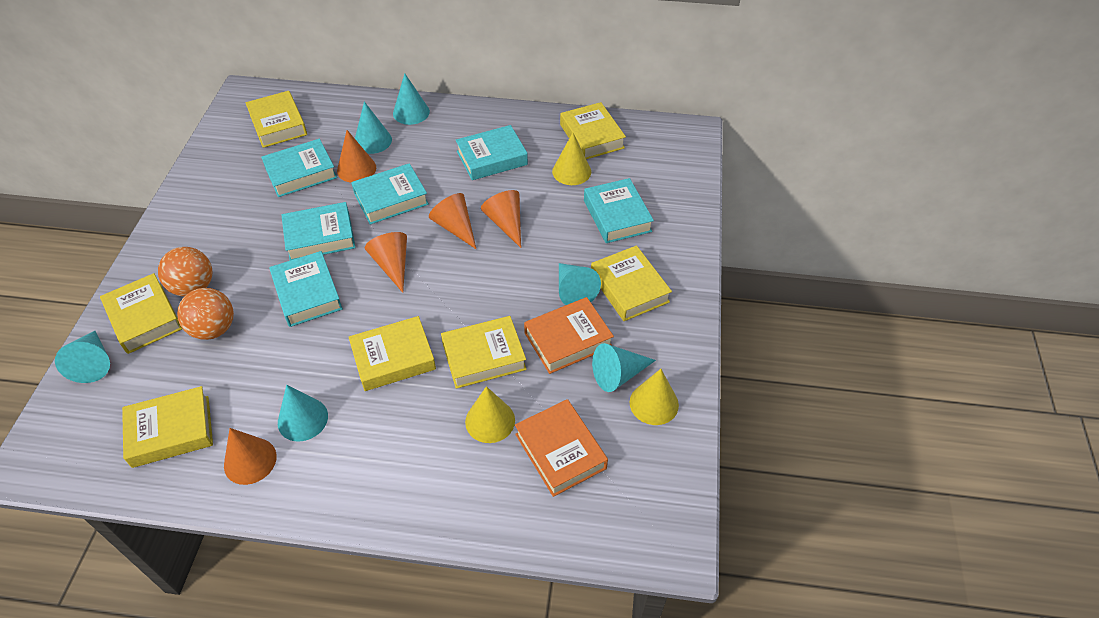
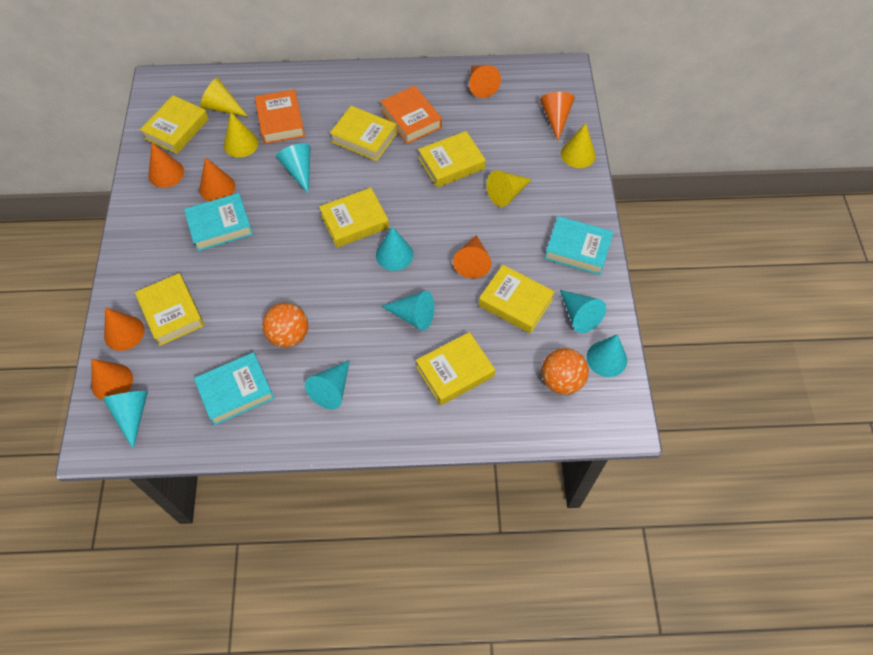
orange cone: 5 -> 7
turquoise book: 6 -> 3
turquoise cone: 6 -> 7
yellow cone: 3 -> 4

